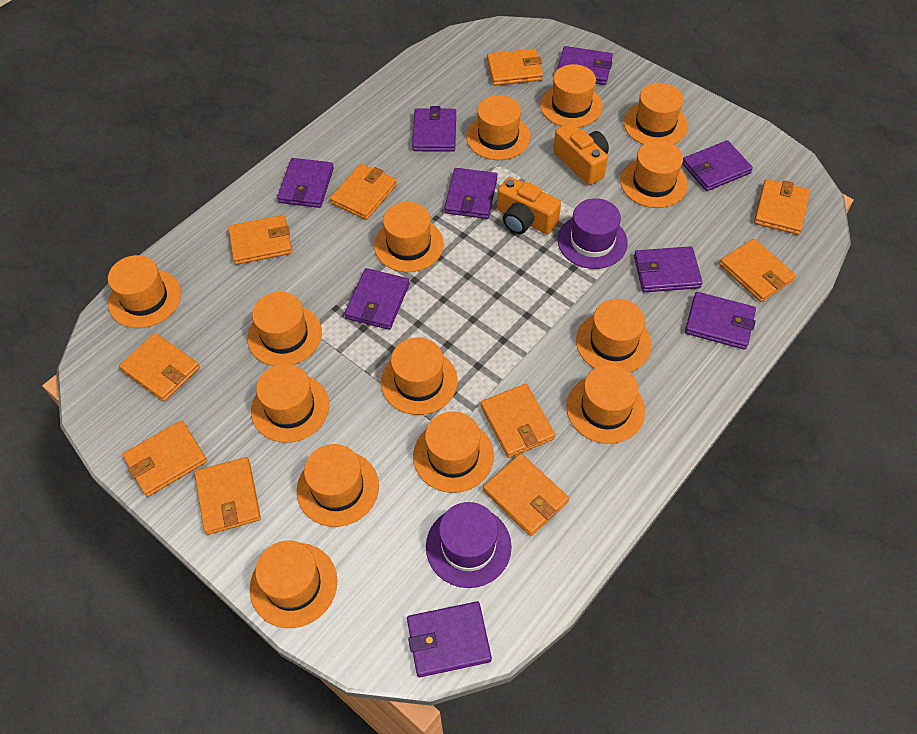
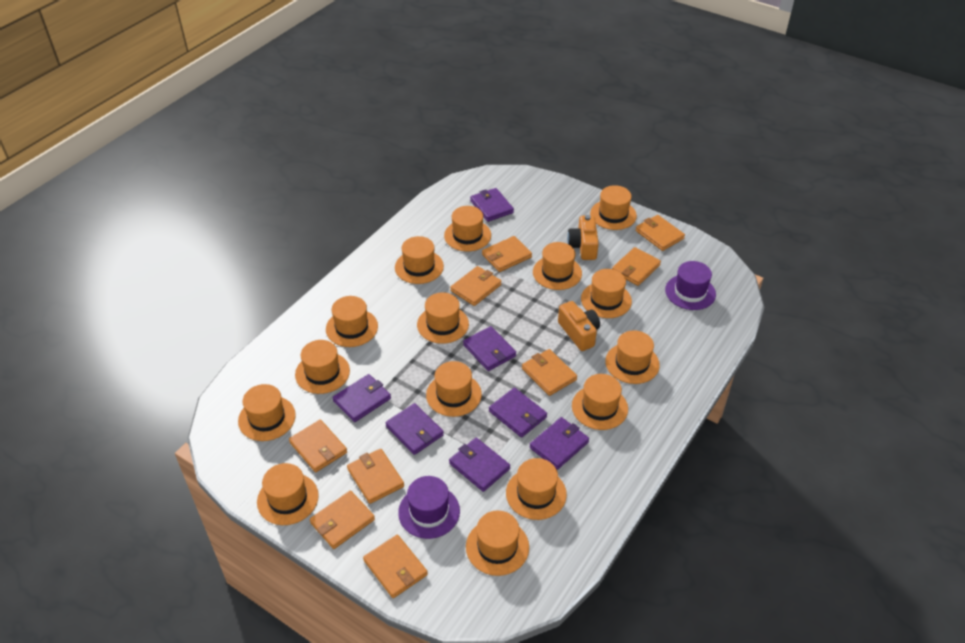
orange hat: 14 -> 15
orange wallet: 10 -> 9
purple wallet: 9 -> 7

